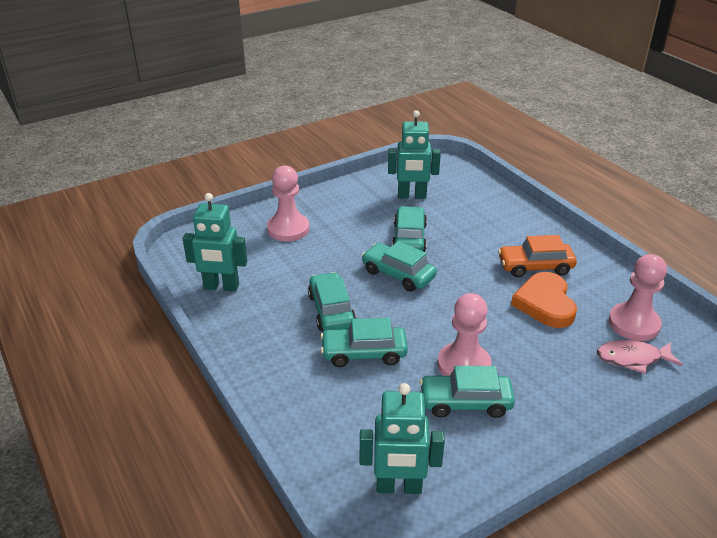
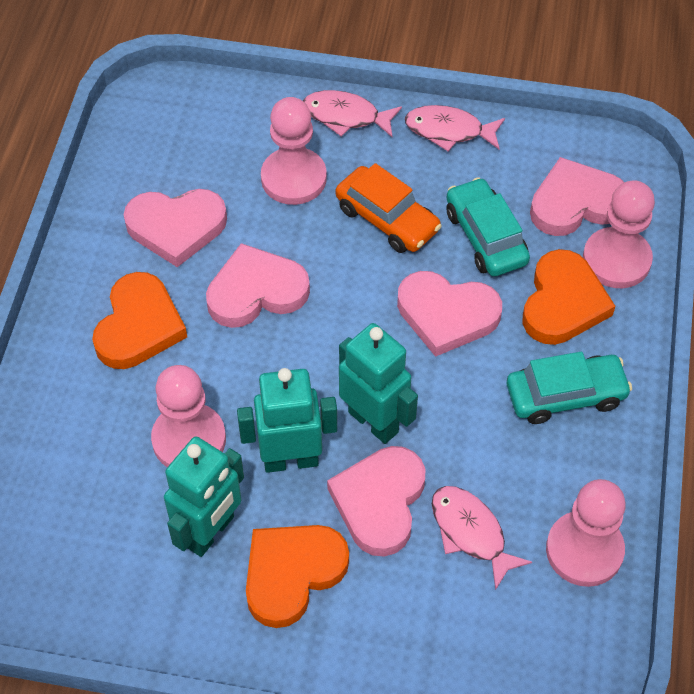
orange heart: 1 -> 3
pink fish: 1 -> 3
pink heart: 0 -> 5
pink pawn: 3 -> 4
turquoise car: 5 -> 2

